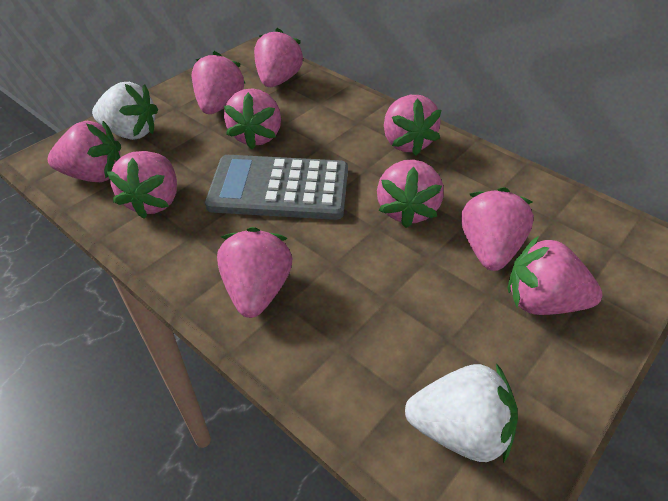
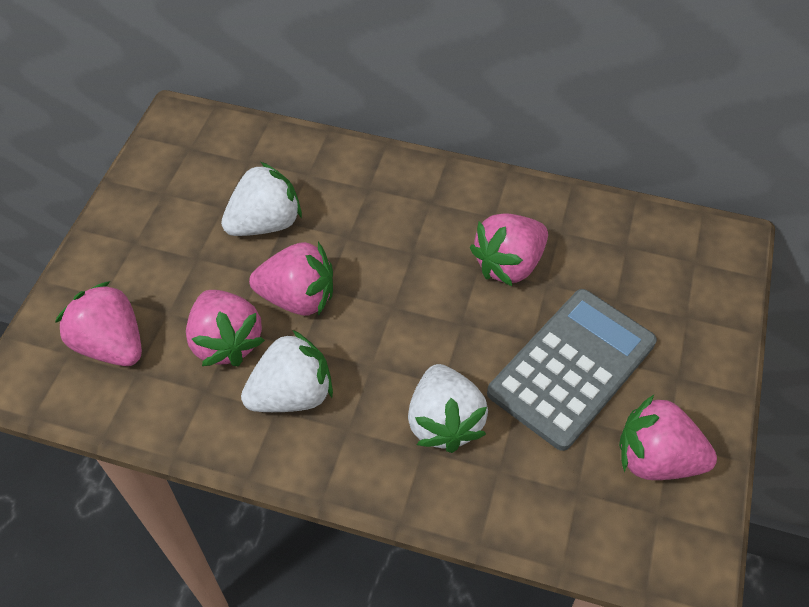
pink strawberry: 10 -> 5
white strawberry: 2 -> 3

